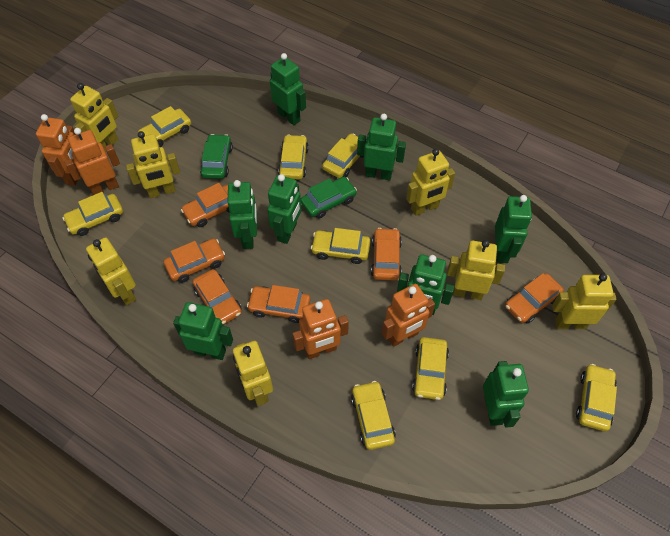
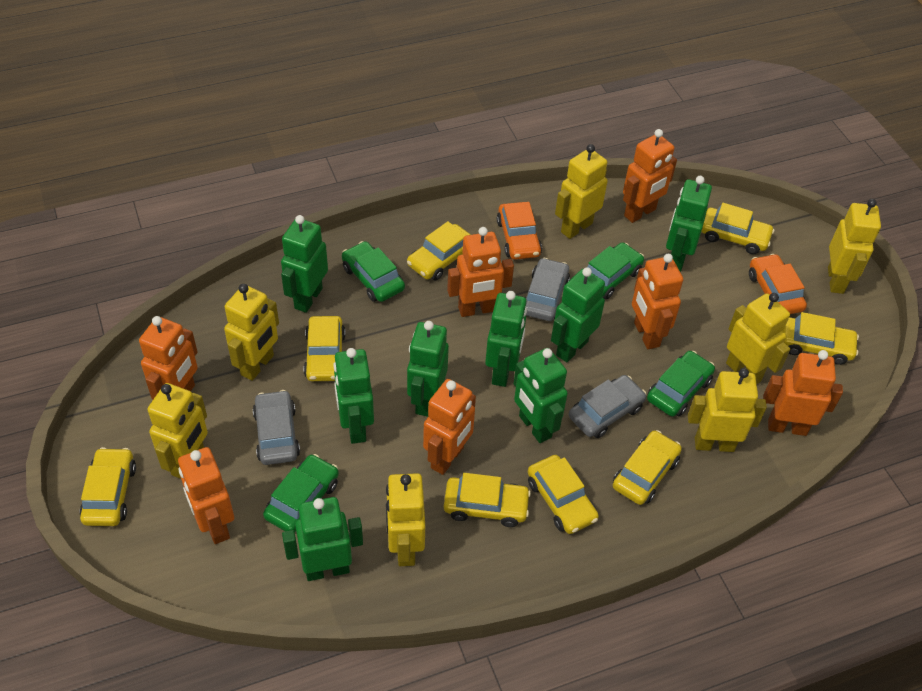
green car: 2 -> 4
grey car: 0 -> 3
orange car: 6 -> 2
orange robot: 4 -> 7

